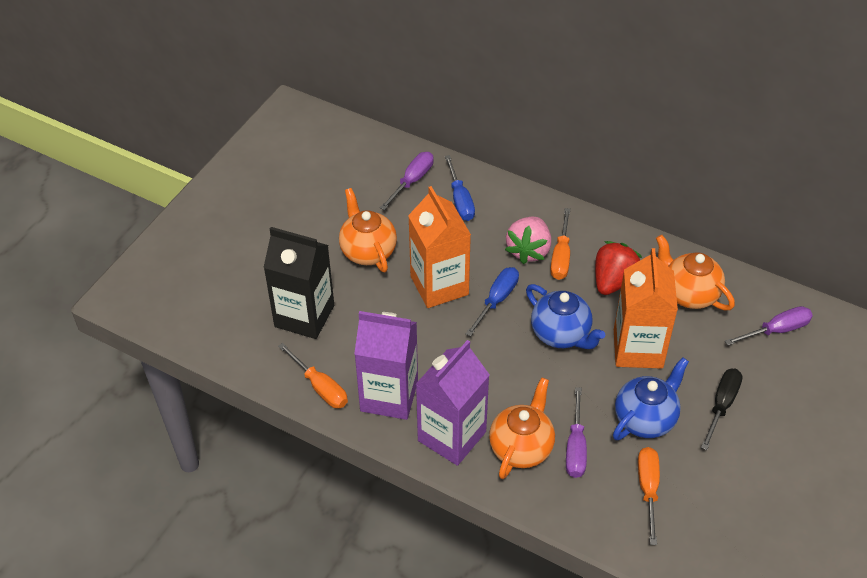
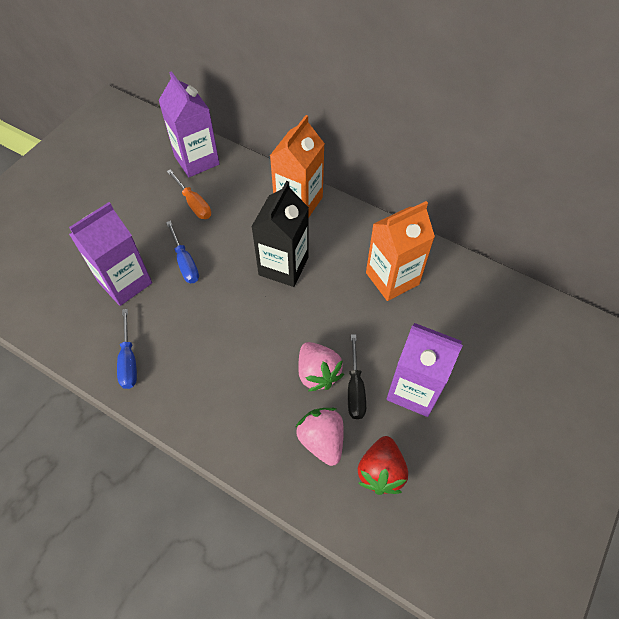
blue teapot: 2 -> 0
orange screwdriver: 3 -> 1
orange teapot: 3 -> 0
pink strawberry: 1 -> 2
purple carton: 2 -> 3
purple screwdriver: 3 -> 0

